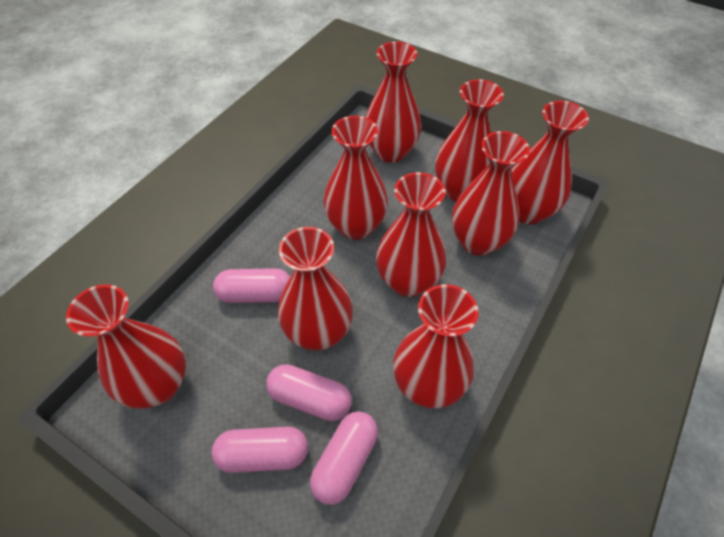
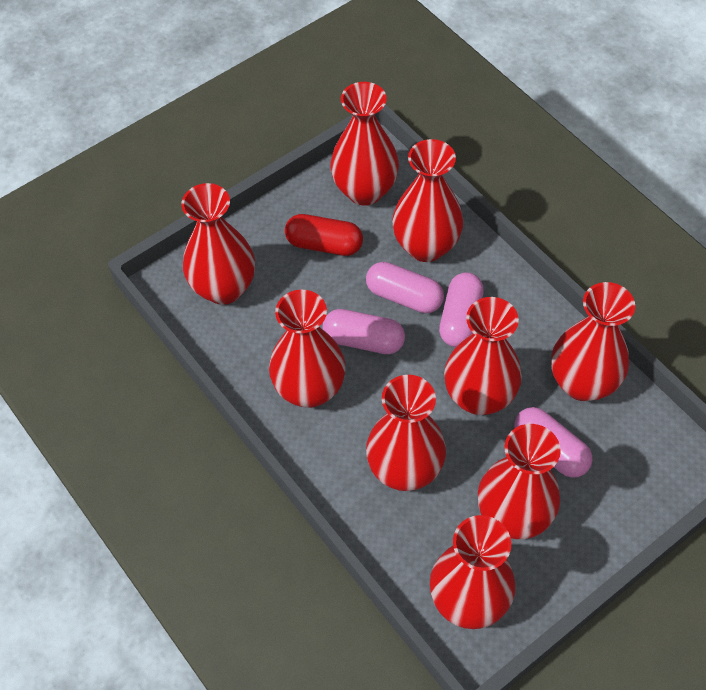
red capsule: 0 -> 1

